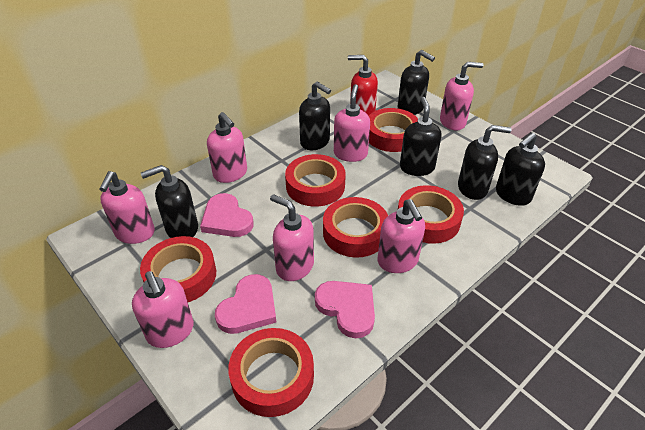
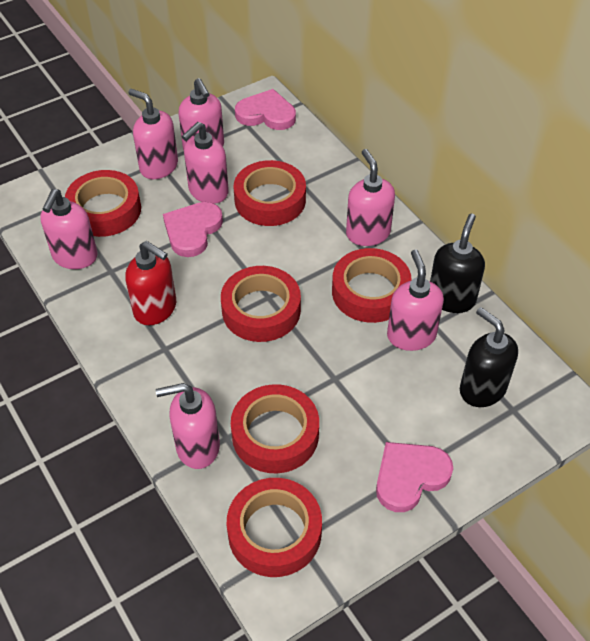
black soap dispenser: 6 -> 2

